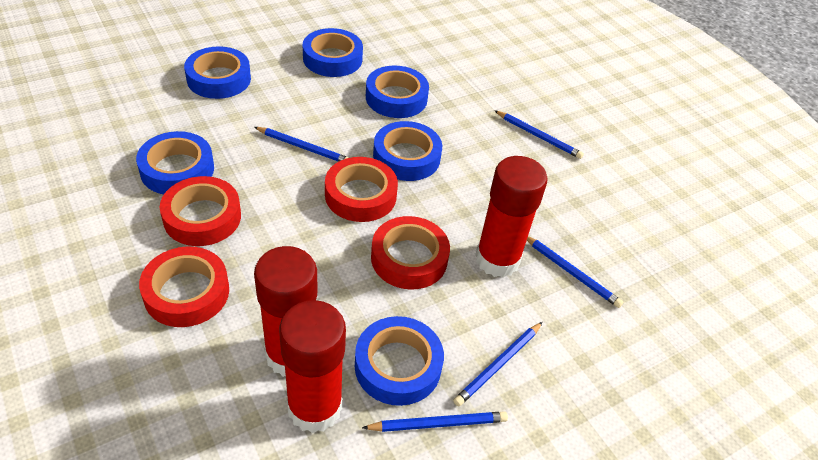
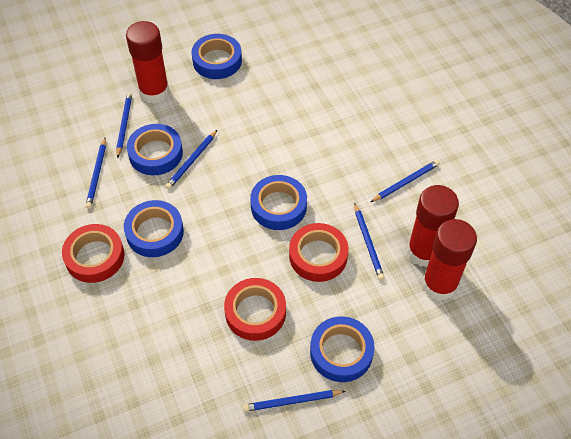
blue pencil: 5 -> 6
blue tape: 6 -> 5
red tape: 4 -> 3

